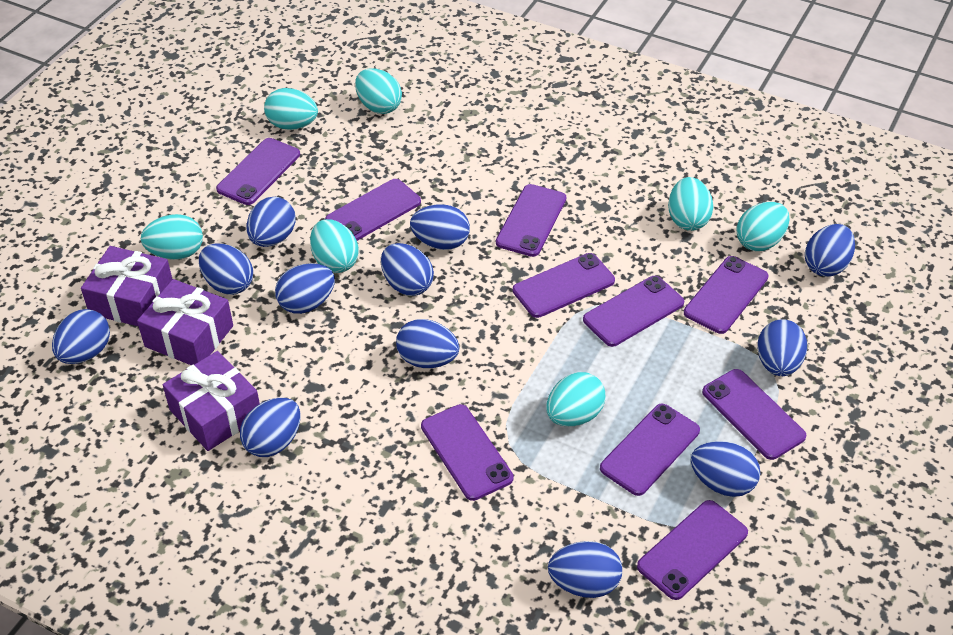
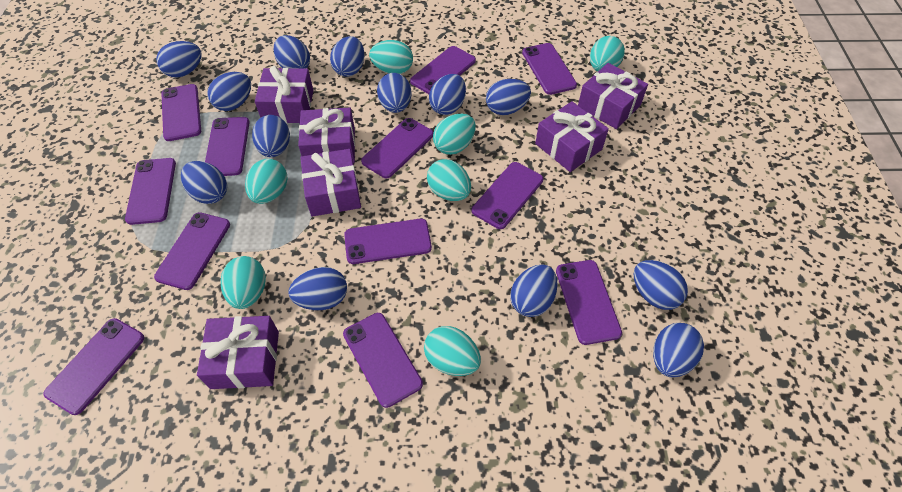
blue egg: 12 -> 13
purple gift: 3 -> 6
purple phone: 10 -> 12

